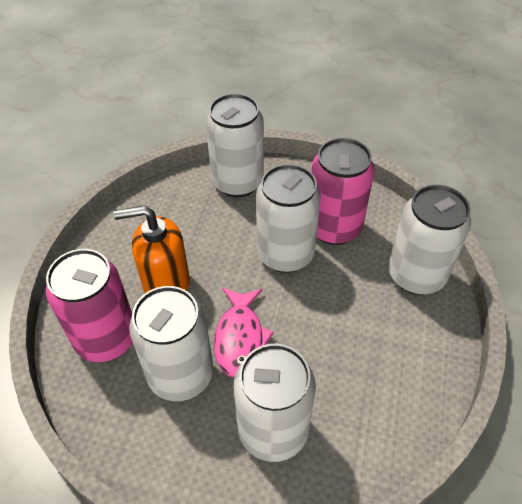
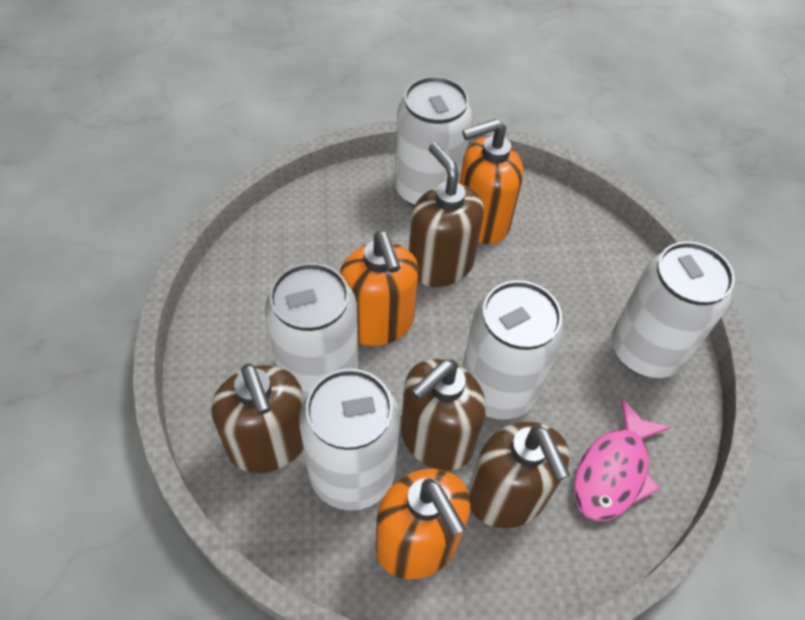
brown soap dispenser: 0 -> 4
orange soap dispenser: 1 -> 3
pink can: 2 -> 0

